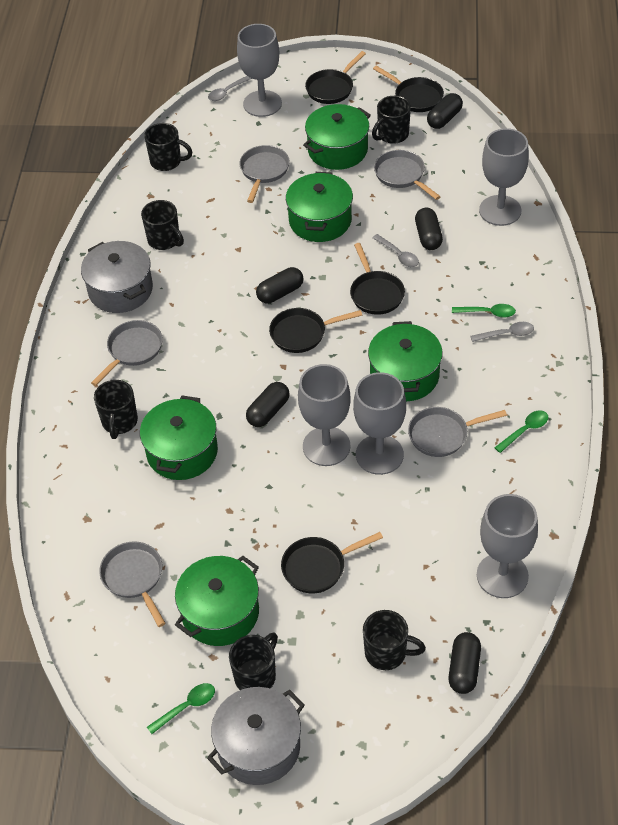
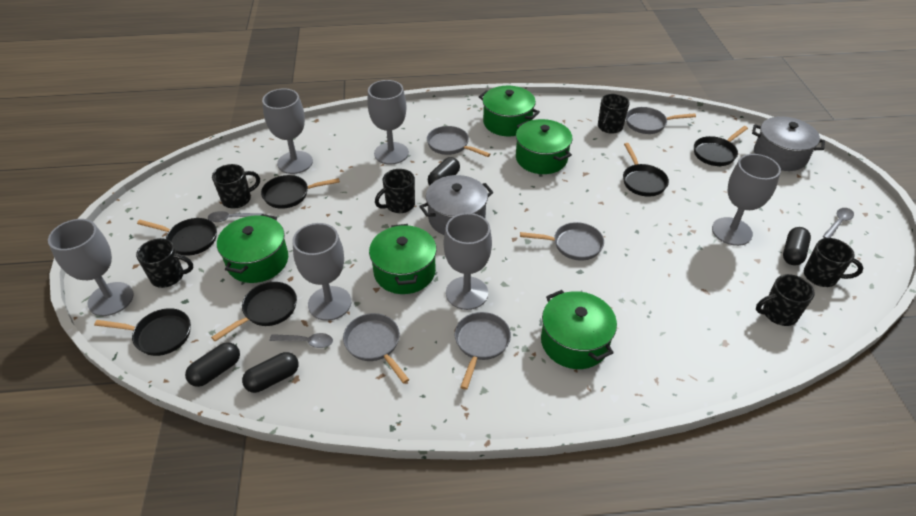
black capsule: 5 -> 4
black pan: 5 -> 6
green spoon: 3 -> 0
grey goblet: 5 -> 6

